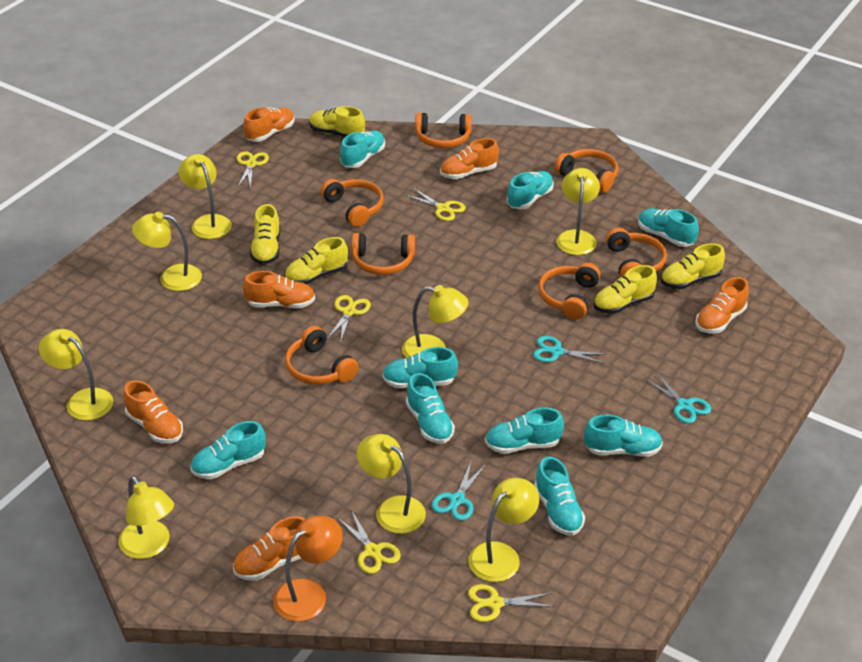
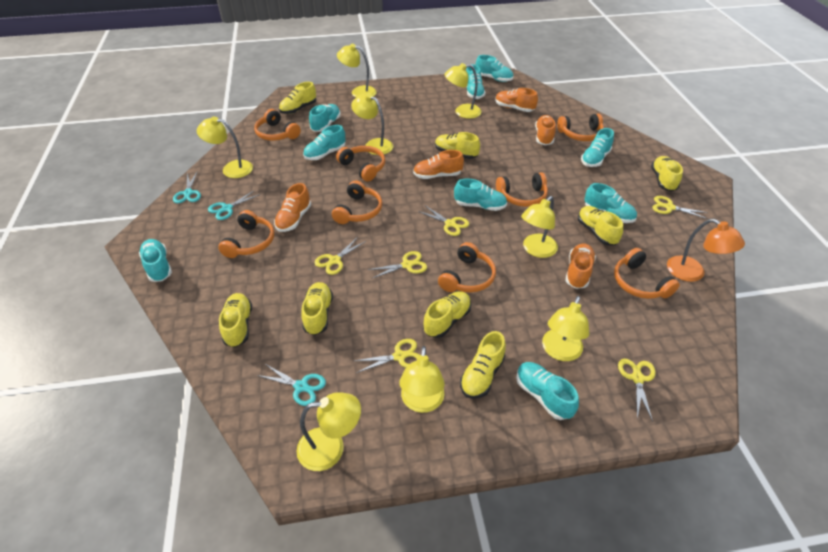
orange headphones: 7 -> 8
orange shoe: 6 -> 5
yellow scissors: 5 -> 6
yellow shoe: 5 -> 8

